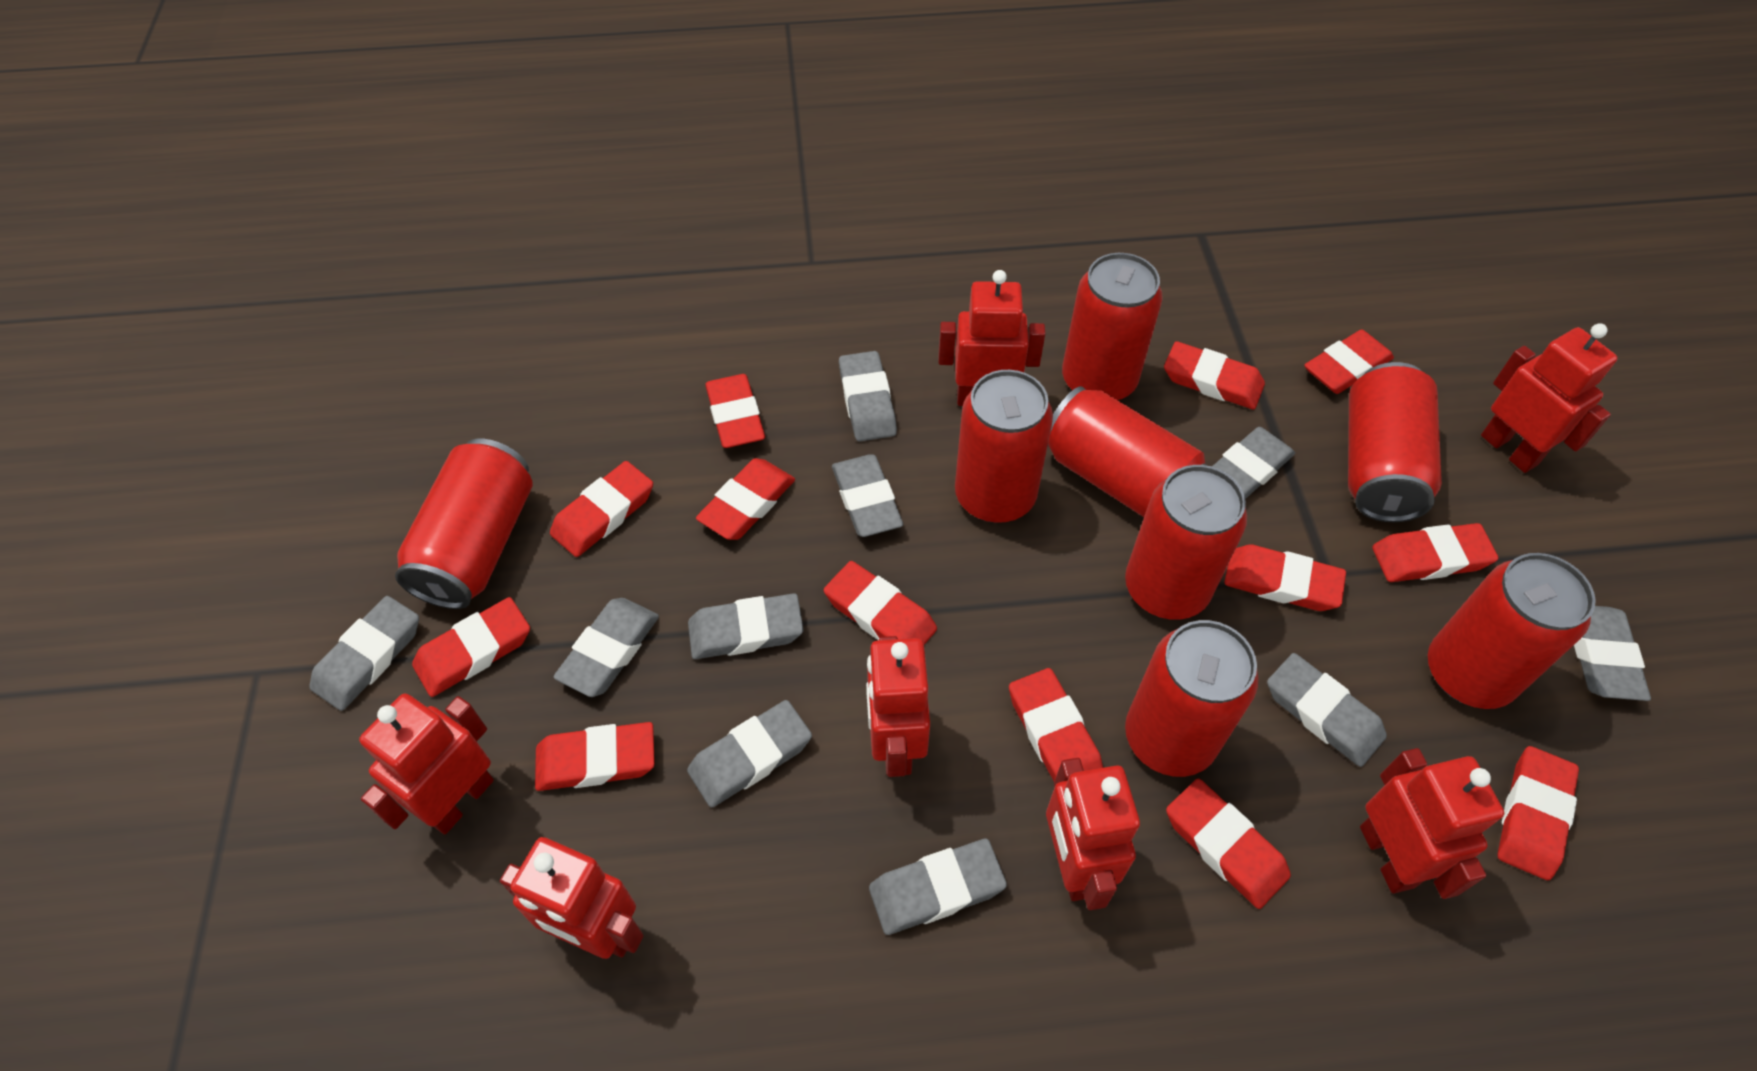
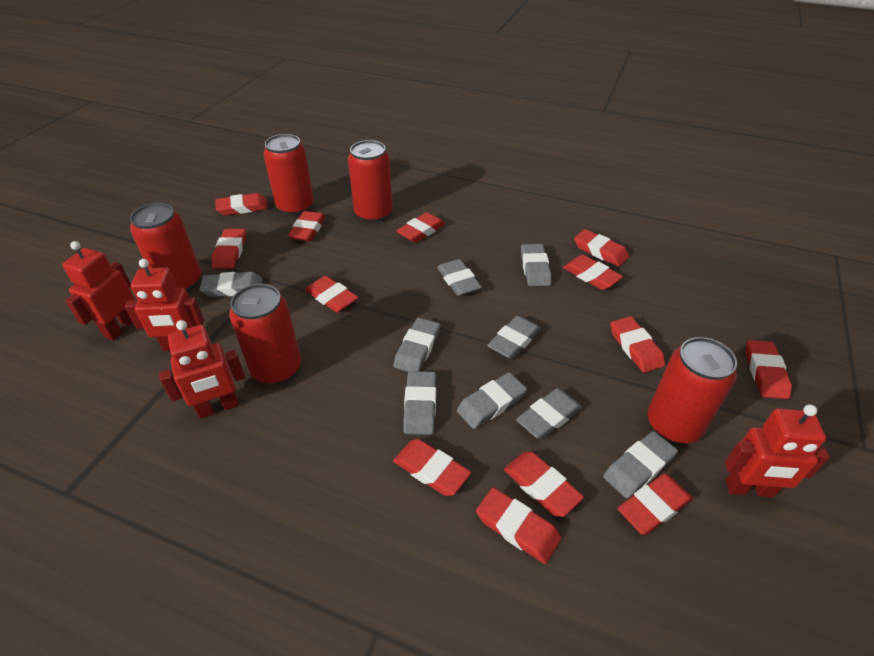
grey eraser: 10 -> 9
red can: 8 -> 5
red robot: 7 -> 4

